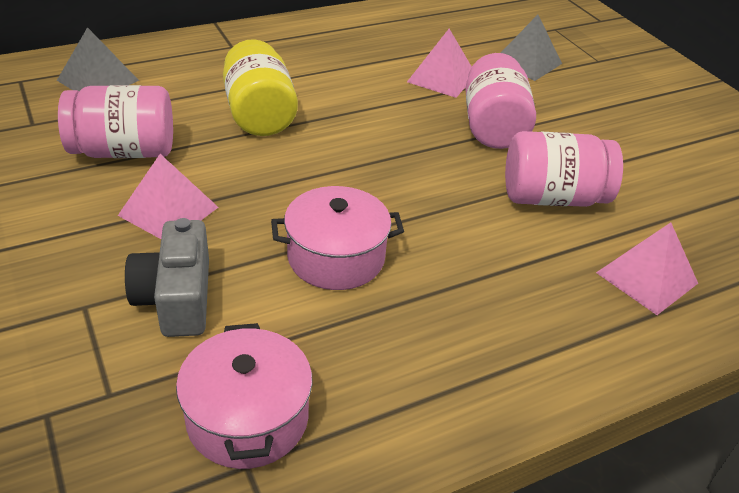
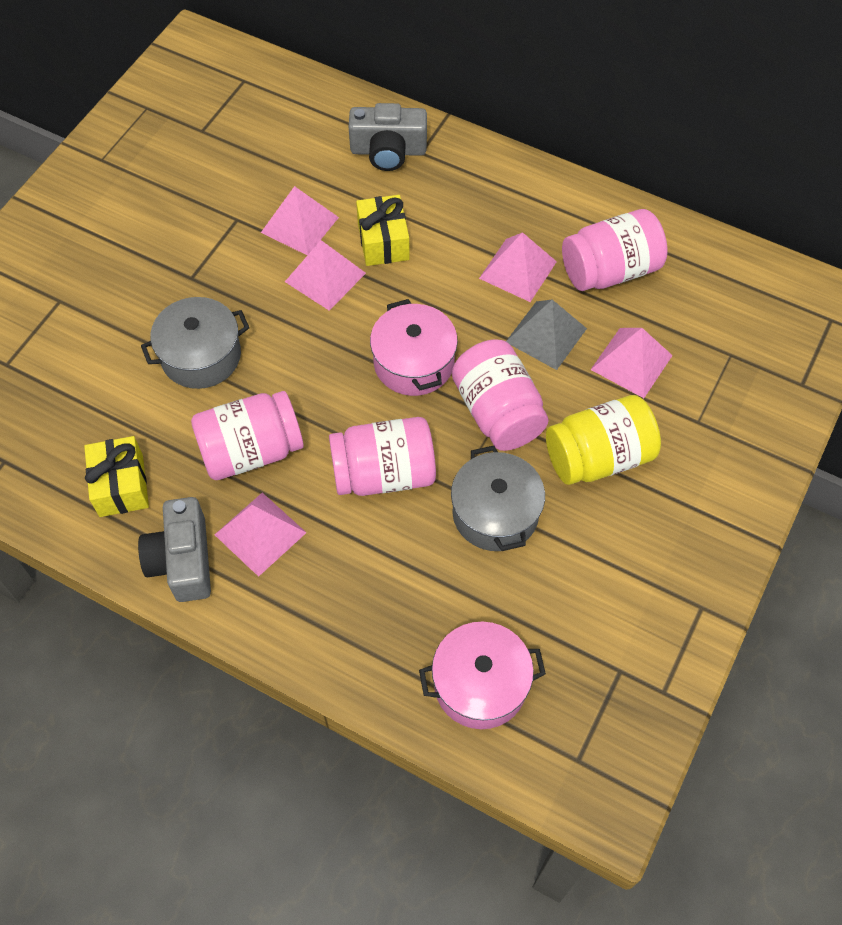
grey camera: 1 -> 2
grey pot: 0 -> 2
grey pyramid: 2 -> 1
pink jar: 3 -> 4
pink pyramid: 3 -> 5
yellow gift: 0 -> 2

